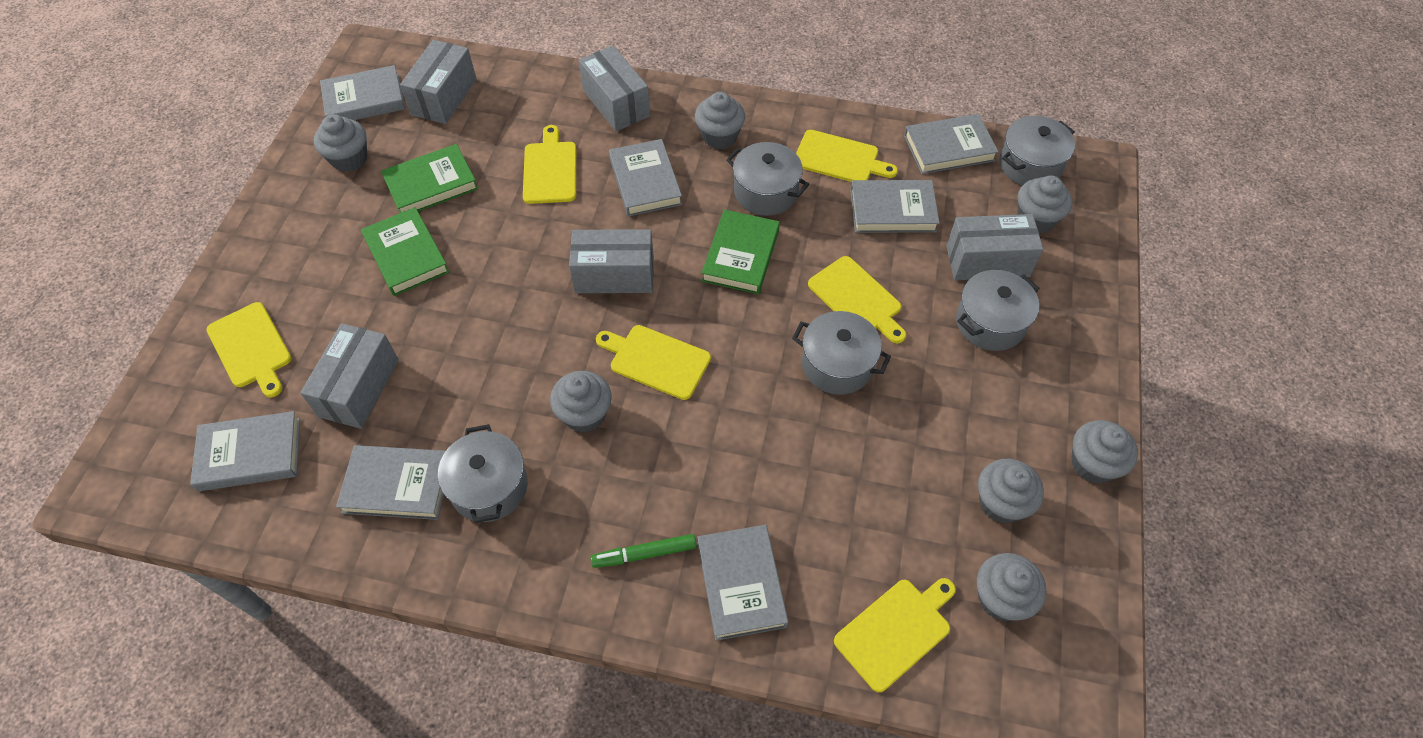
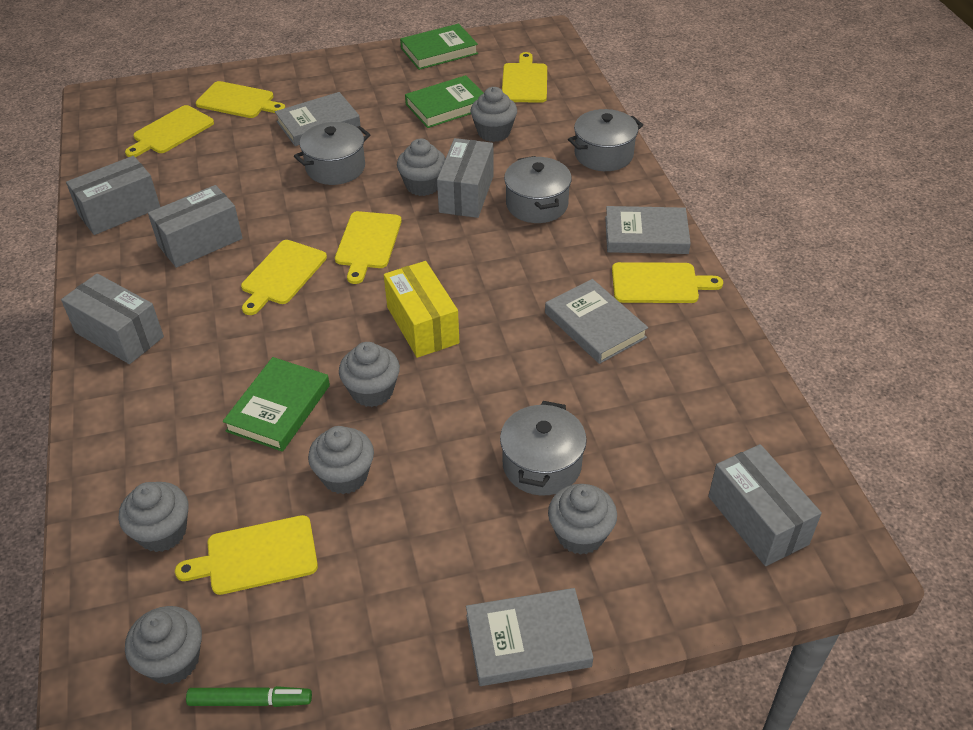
grey book: 7 -> 4
grey pot: 5 -> 4
yellow box: 0 -> 1
yellow cutting board: 6 -> 7

